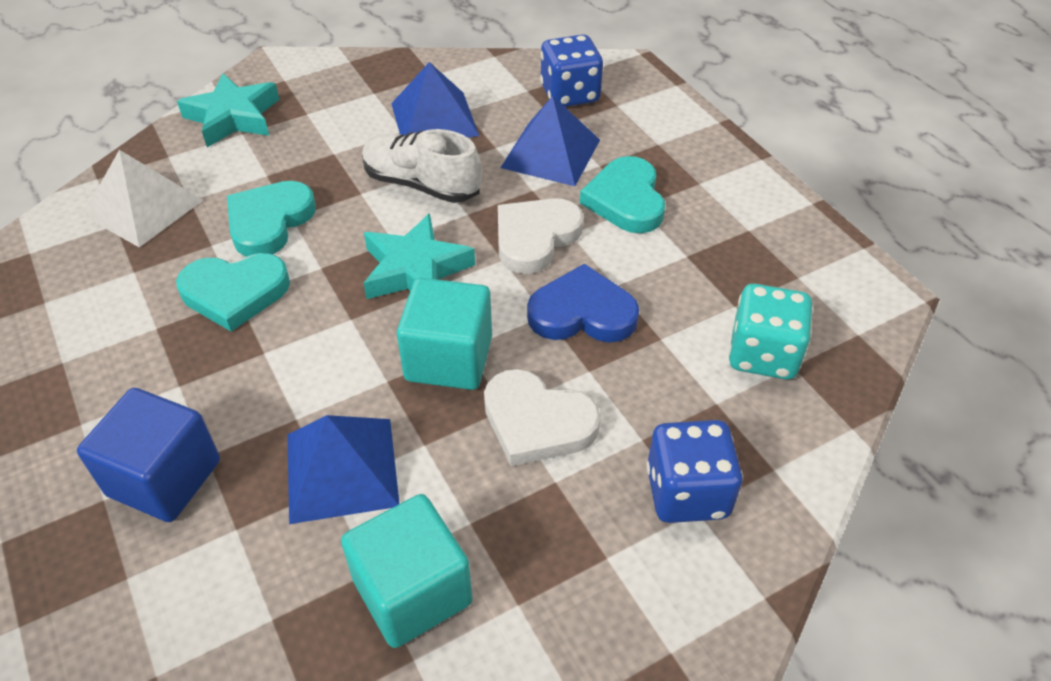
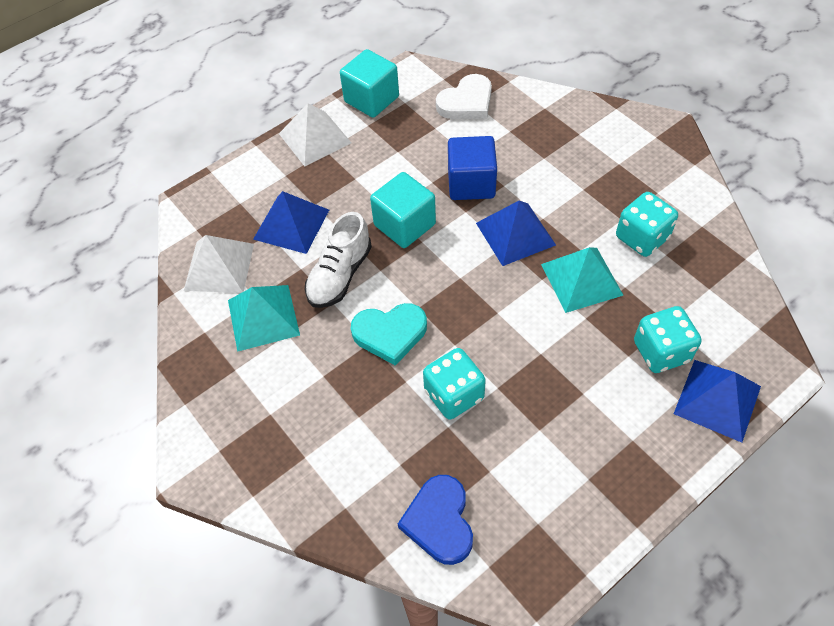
blue dice: 2 -> 0
turquoise dice: 1 -> 3
turquoise heart: 3 -> 1
turquoise pyramid: 0 -> 2
turquoise star: 2 -> 0
white heart: 2 -> 1
white pyramid: 1 -> 2

